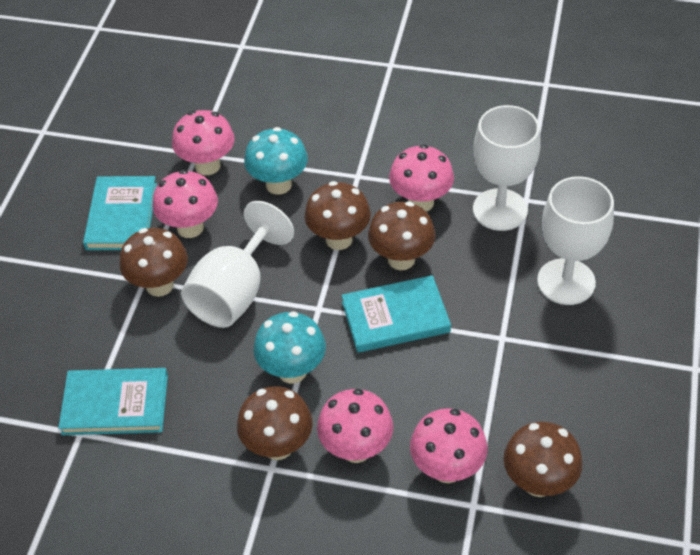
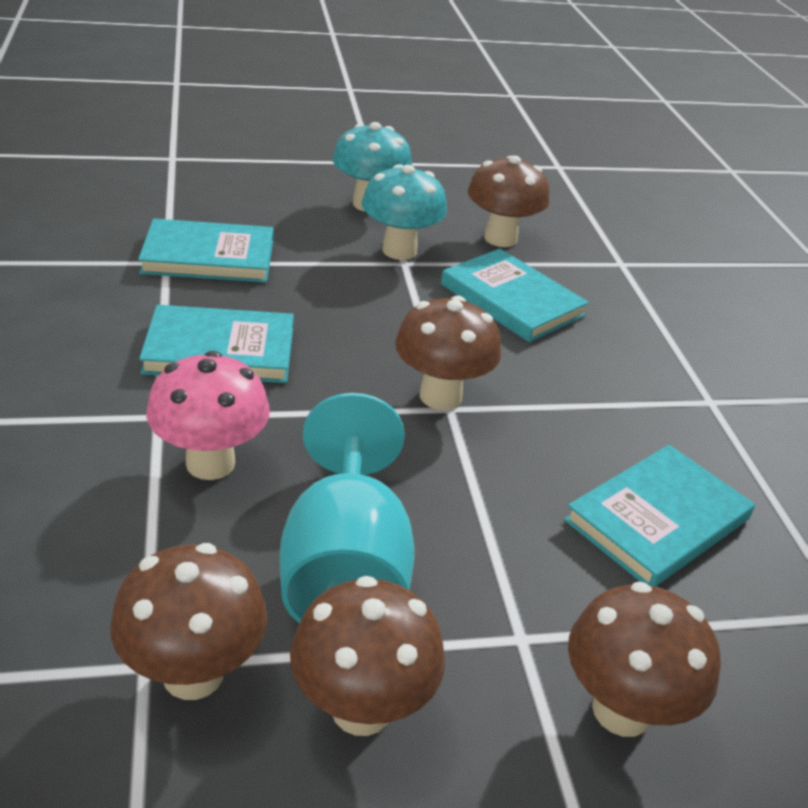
pink mushroom: 5 -> 1
turquoise book: 3 -> 4
turquoise goblet: 0 -> 1
white goblet: 3 -> 0

